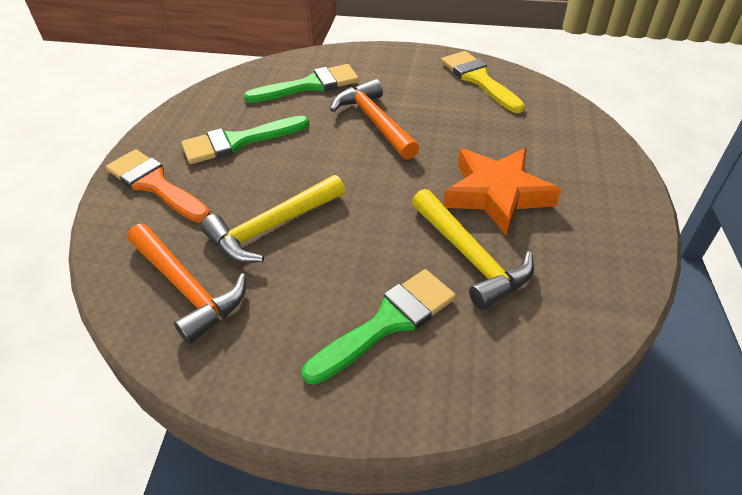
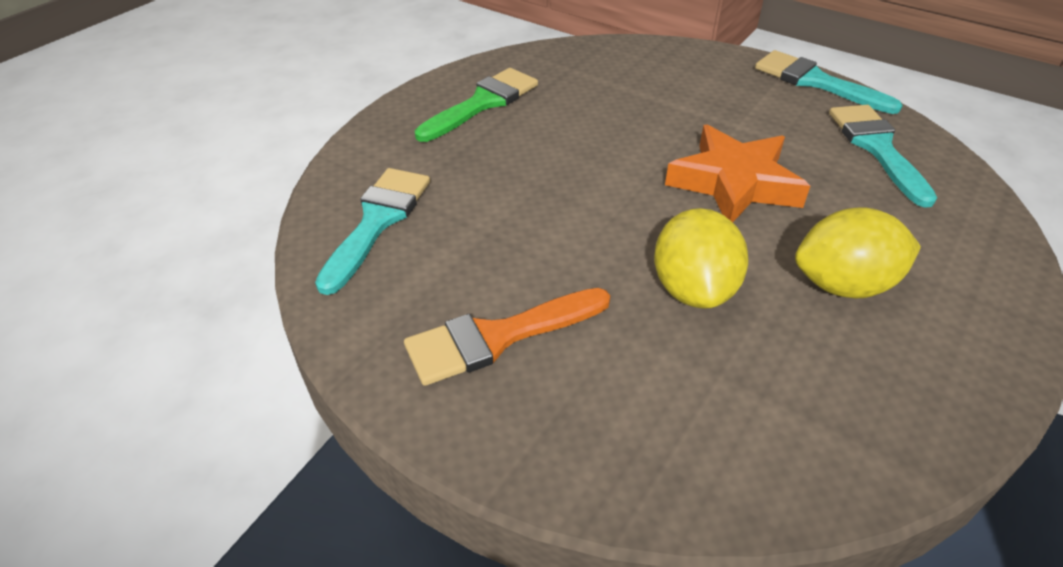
green brush: 3 -> 1
orange hammer: 2 -> 0
turquoise brush: 0 -> 3
yellow brush: 1 -> 0
yellow hammer: 2 -> 0
yellow lemon: 0 -> 2

